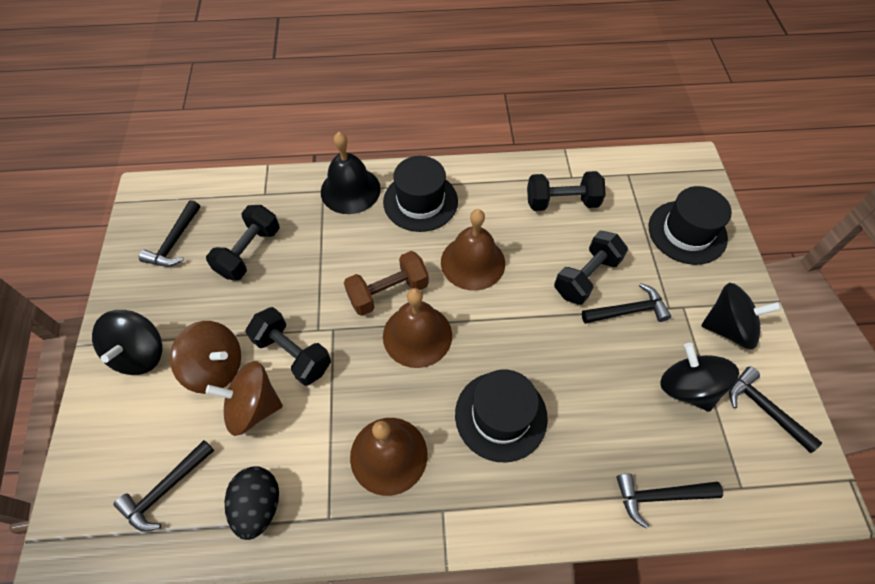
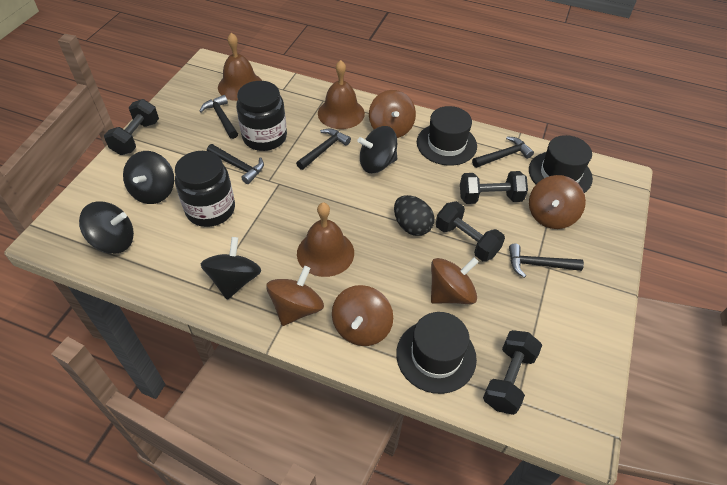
black bell: 1 -> 0
black jar: 0 -> 2
black spinning top: 3 -> 4
brown dumbbell: 1 -> 0
brown spinning top: 2 -> 5

